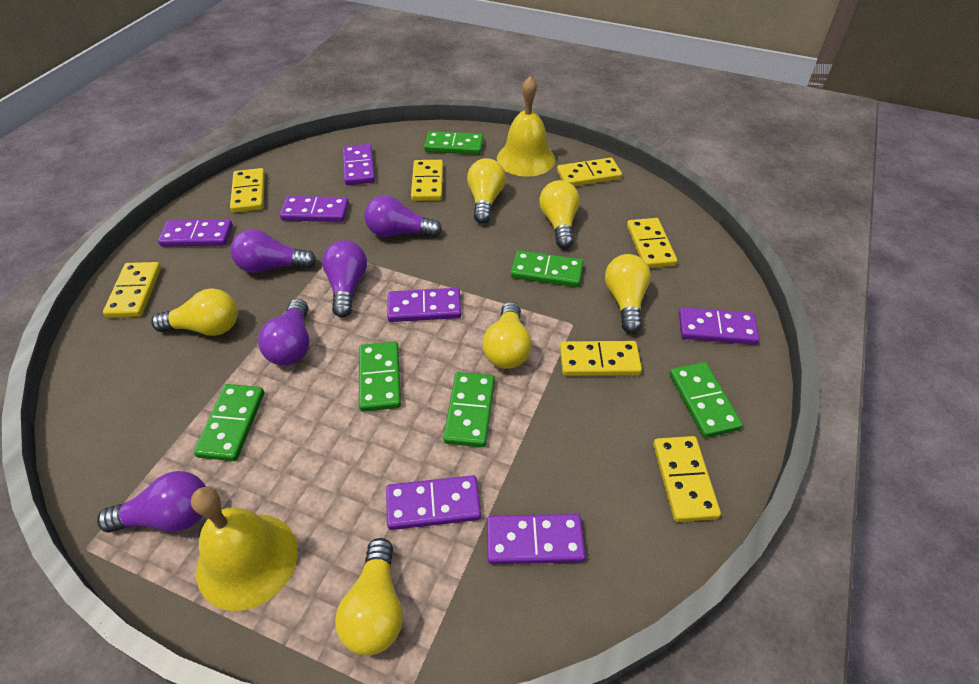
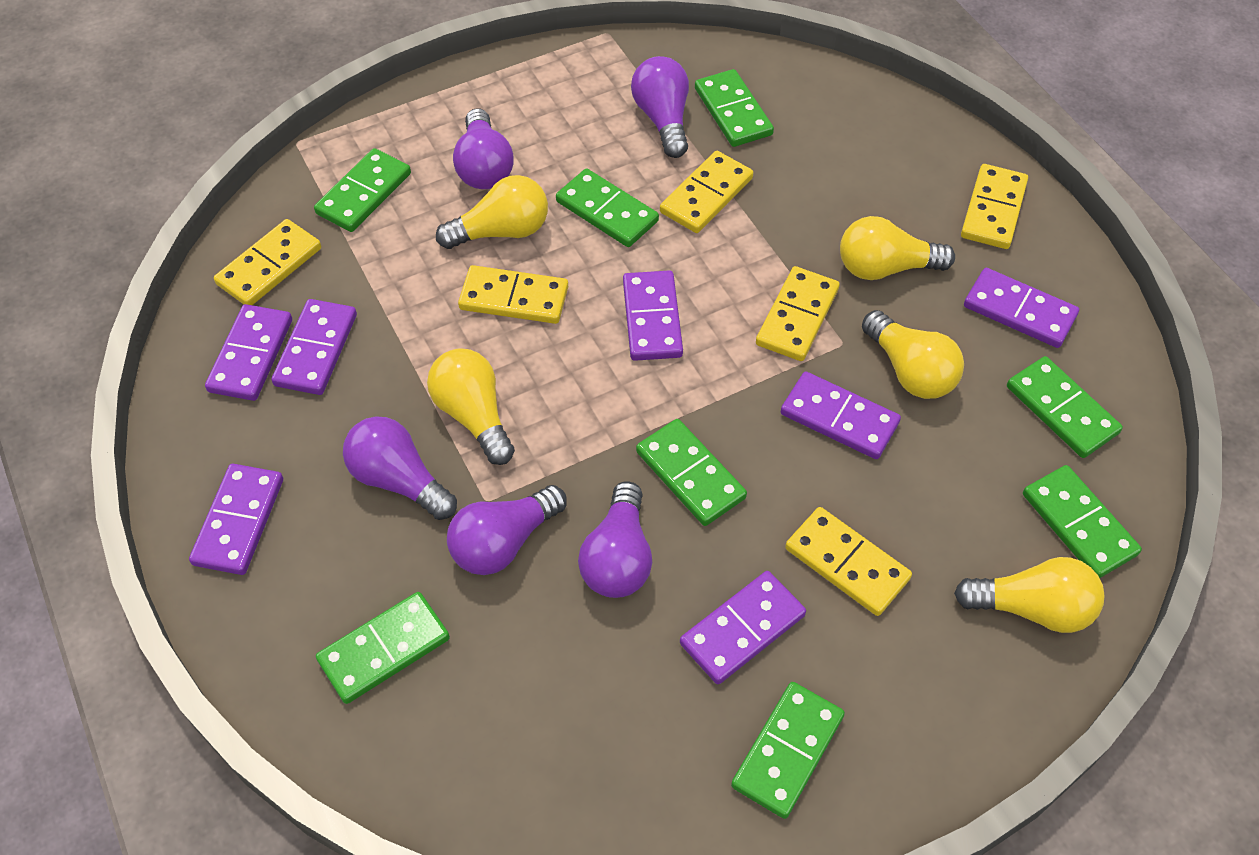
green domino: 6 -> 8
yellow bell: 2 -> 0
yellow domino: 7 -> 6
yellow light bulb: 6 -> 5

